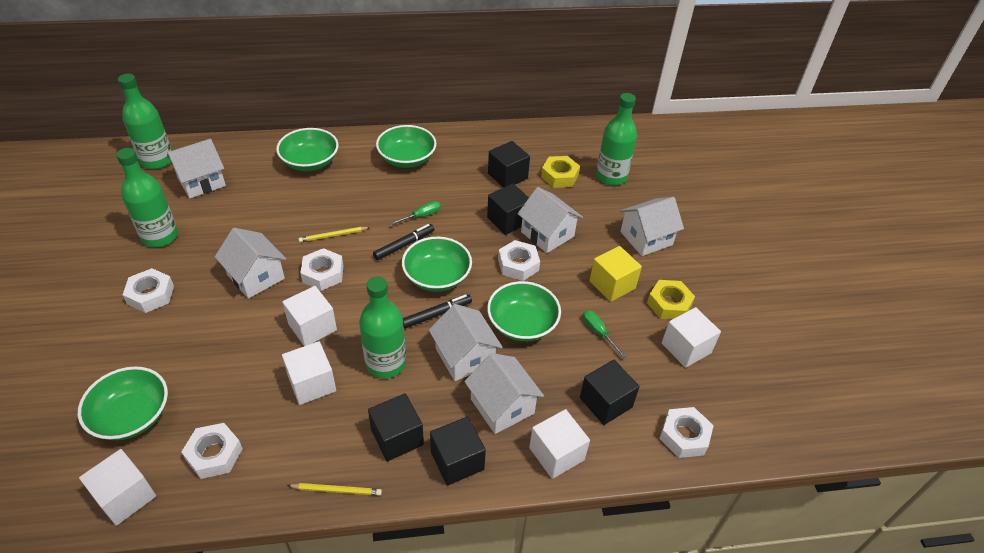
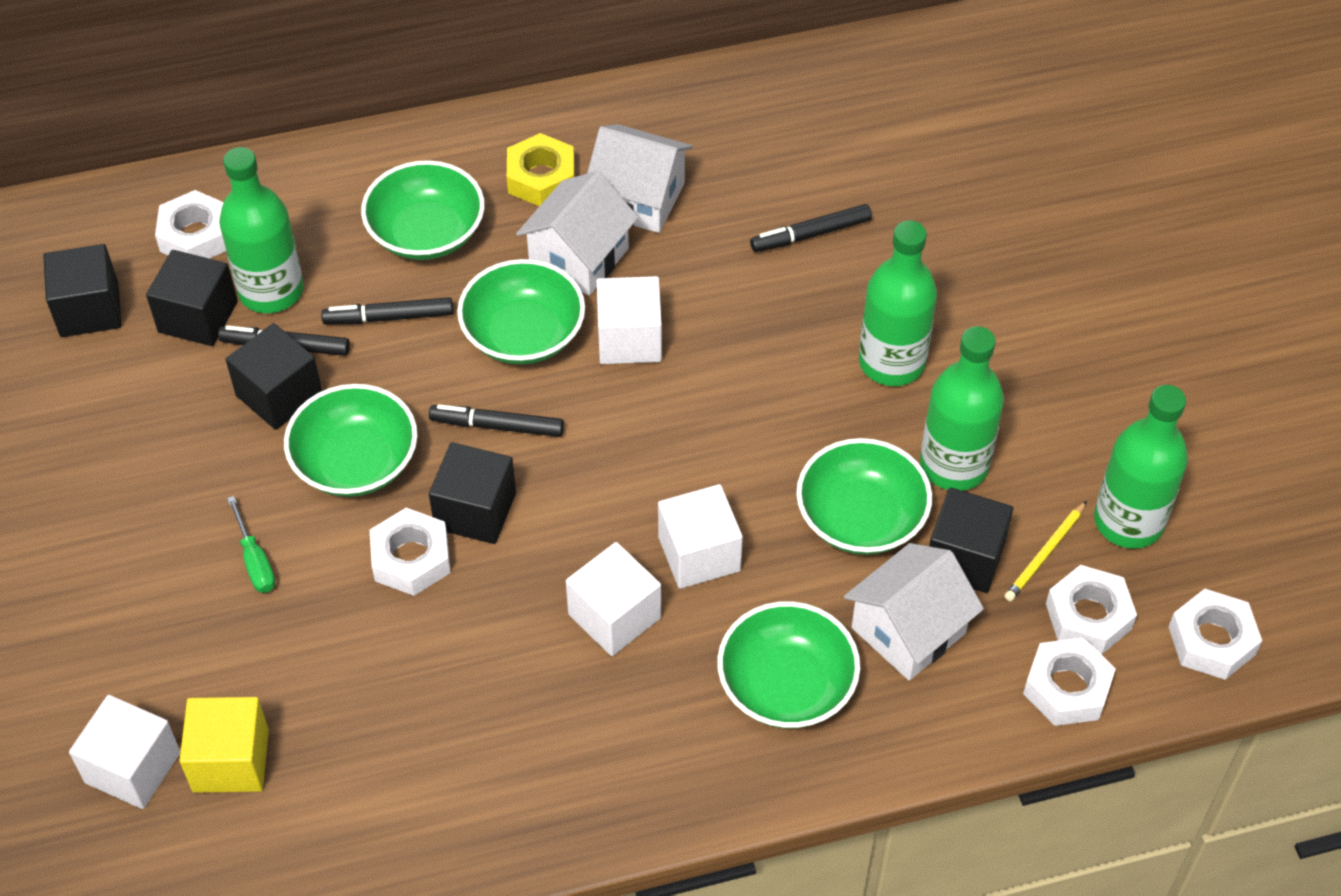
black marker: 2 -> 4
green screwdriver: 2 -> 1
white cube: 5 -> 4
white house: 6 -> 3
yellow nut: 2 -> 1
yellow pencil: 2 -> 1

